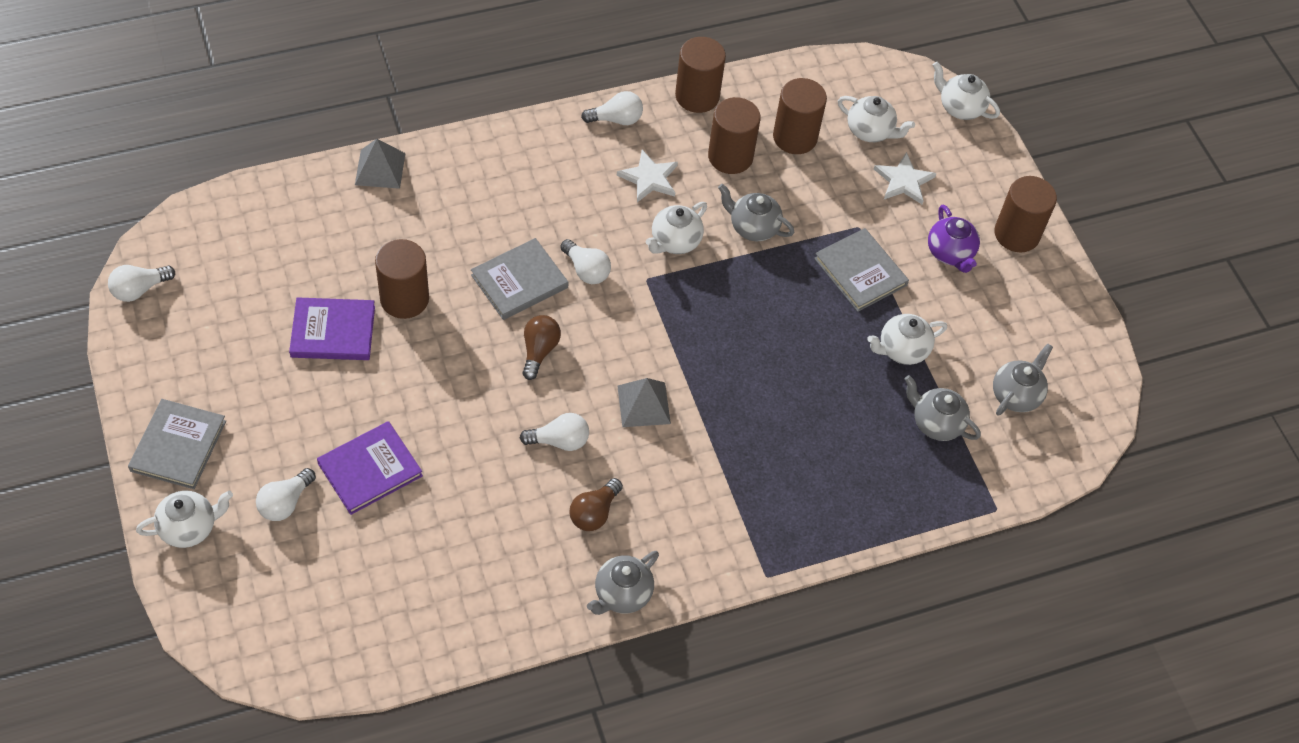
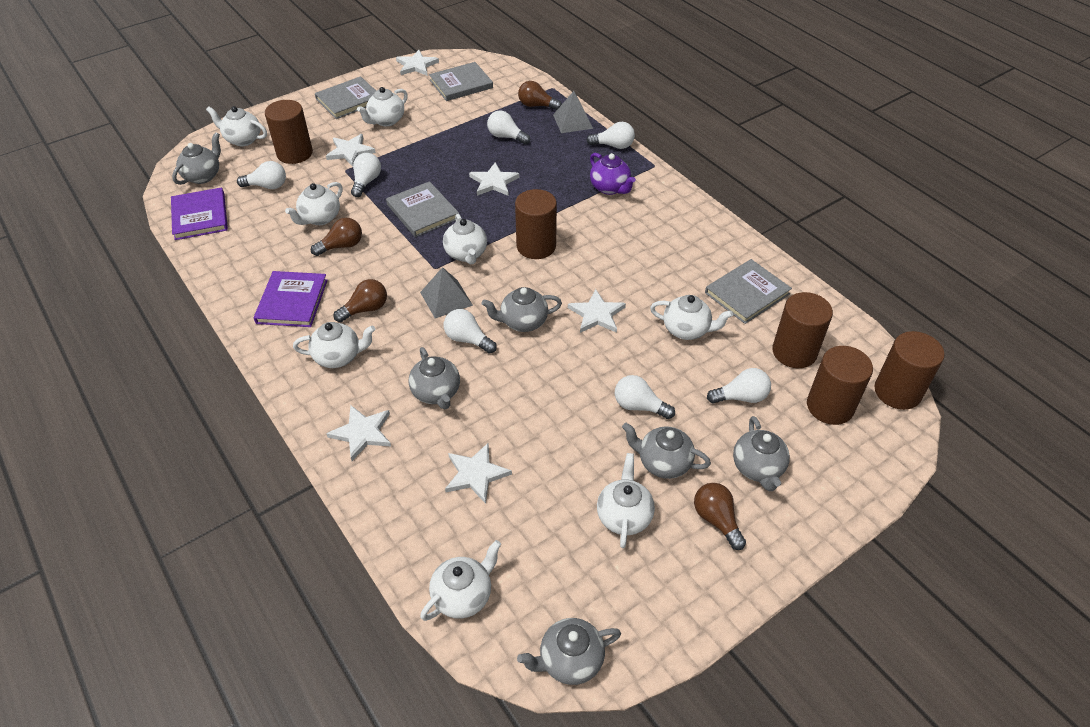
brown light bulb: 2 -> 4
grey book: 3 -> 4
grey teapot: 4 -> 6
white light bulb: 5 -> 7
white star: 2 -> 6
white teapot: 5 -> 8

